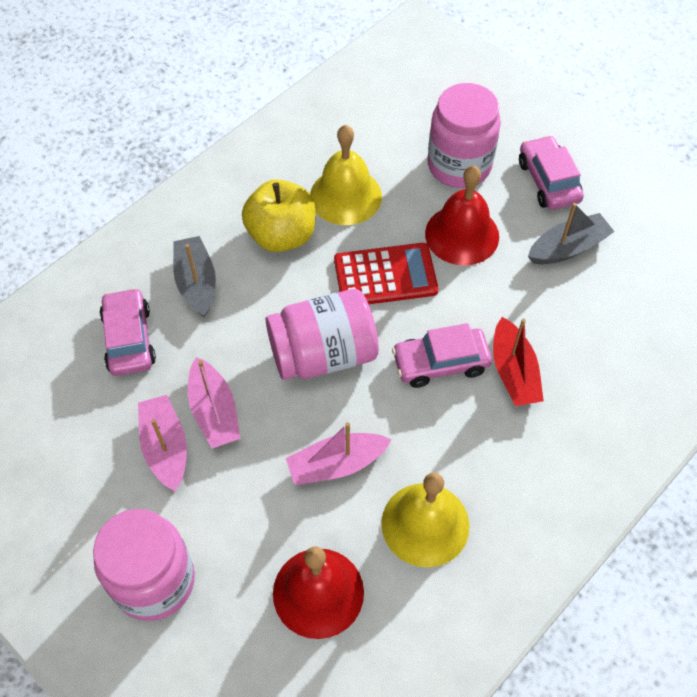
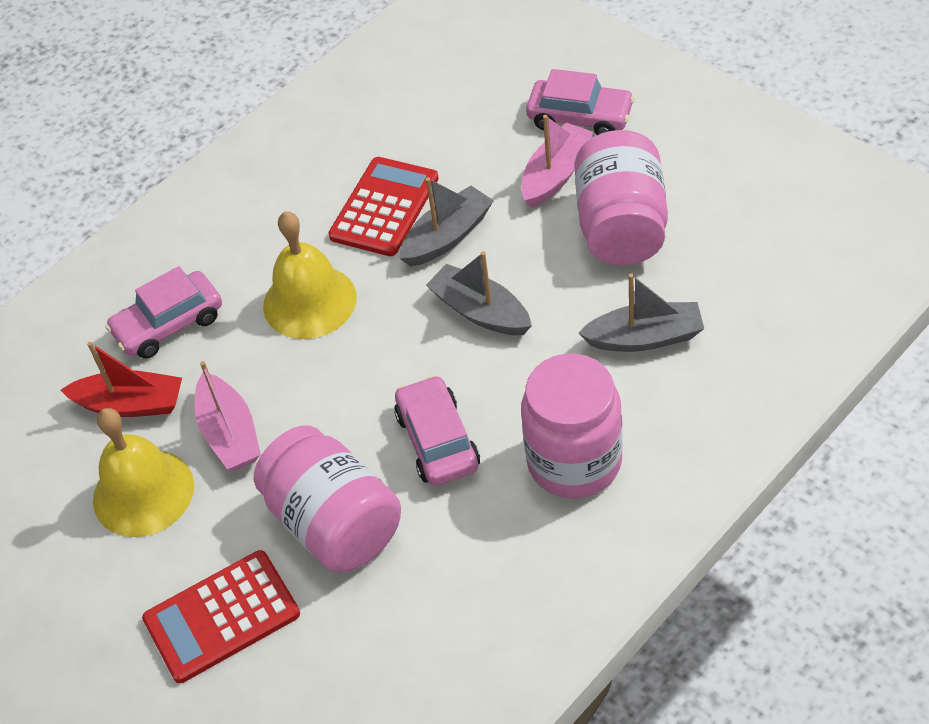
grey boat: 2 -> 3
pink boat: 3 -> 2
red bell: 2 -> 0
red calculator: 1 -> 2
yellow apple: 1 -> 0

